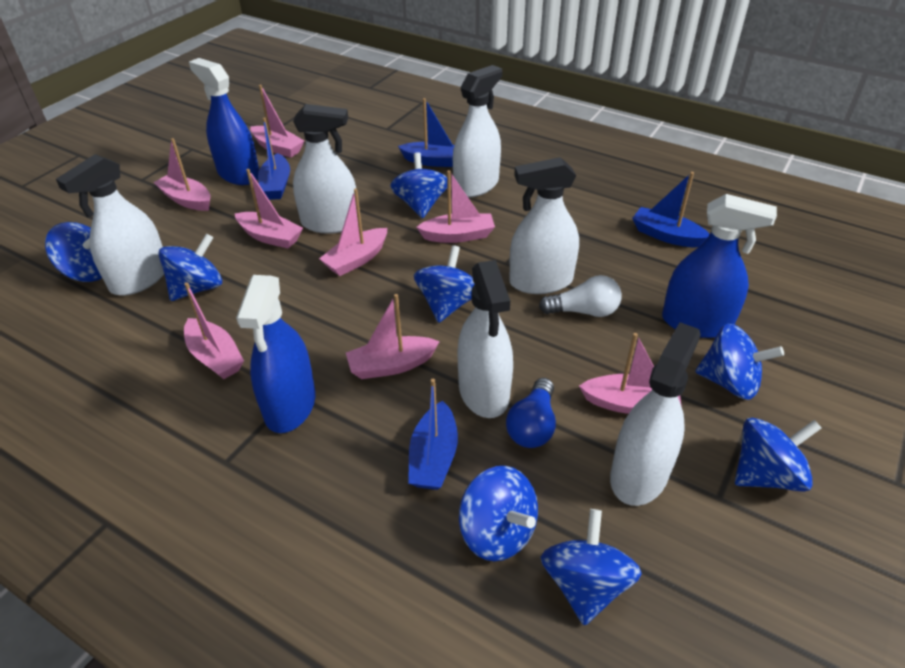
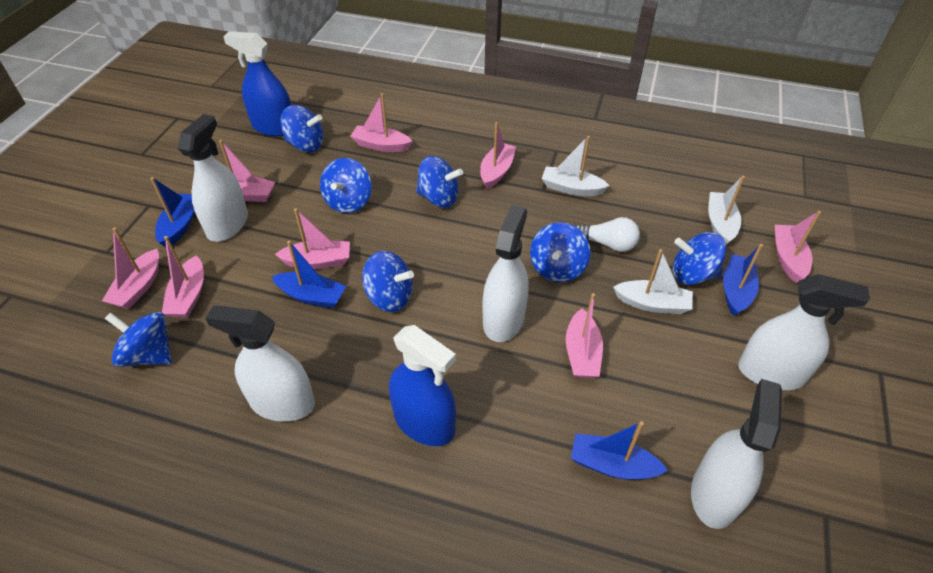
blue light bulb: 1 -> 0
blue spinning top: 8 -> 7
blue spray bottle: 3 -> 2
white boat: 0 -> 3
white spray bottle: 6 -> 5

